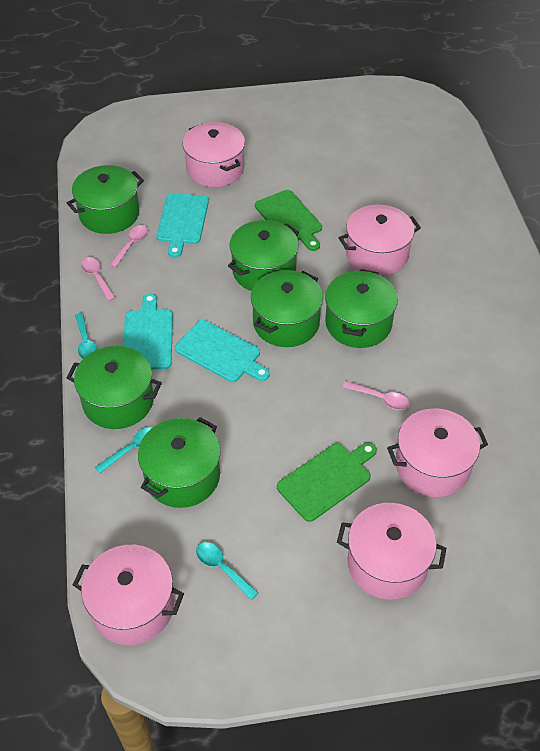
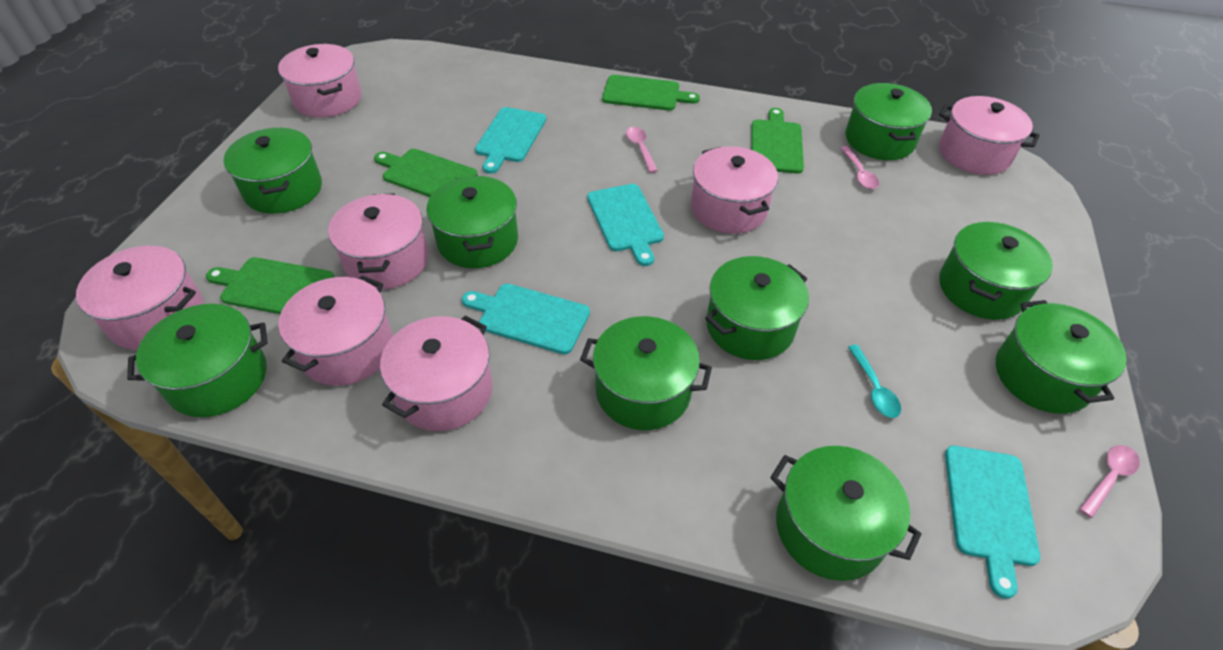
green cutting board: 2 -> 4
green pot: 6 -> 9
pink pot: 5 -> 7
turquoise cutting board: 3 -> 4
turquoise spoon: 3 -> 1

